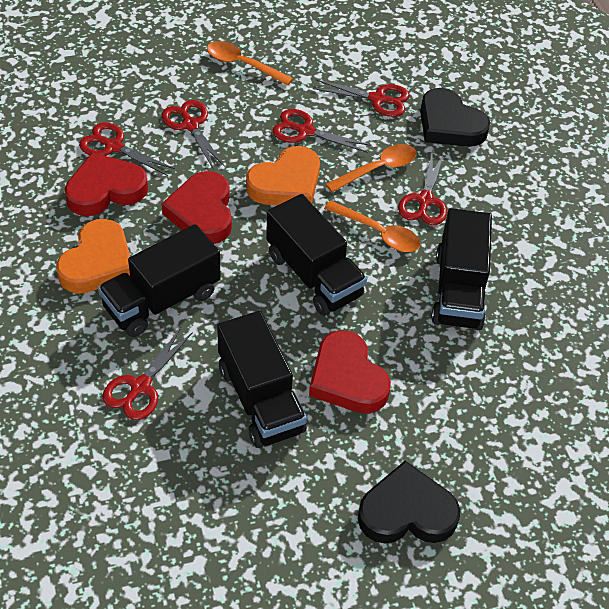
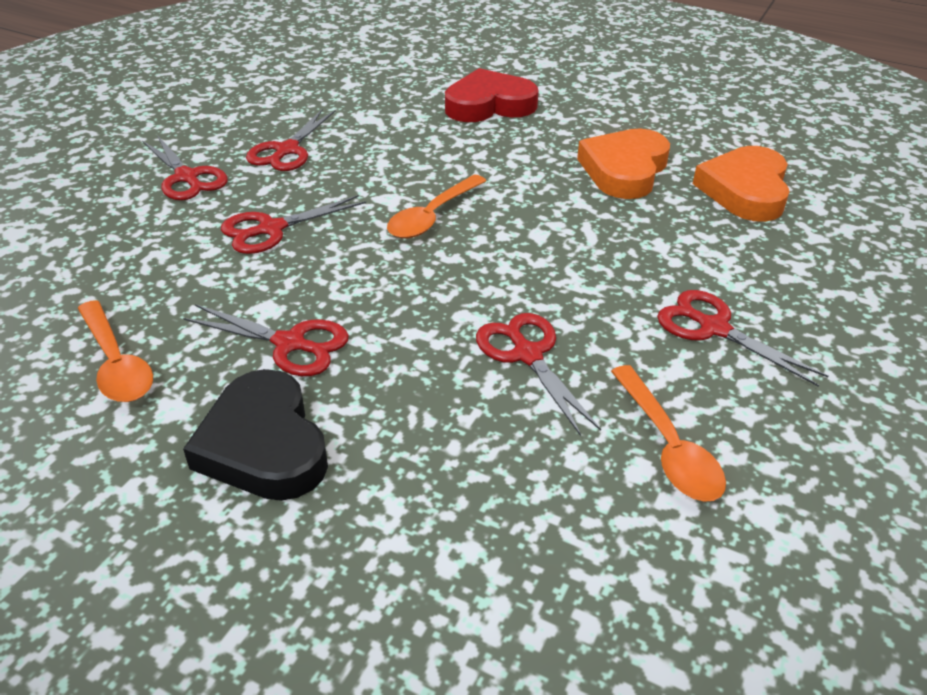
black heart: 2 -> 1
black truck: 4 -> 0
red heart: 3 -> 1

